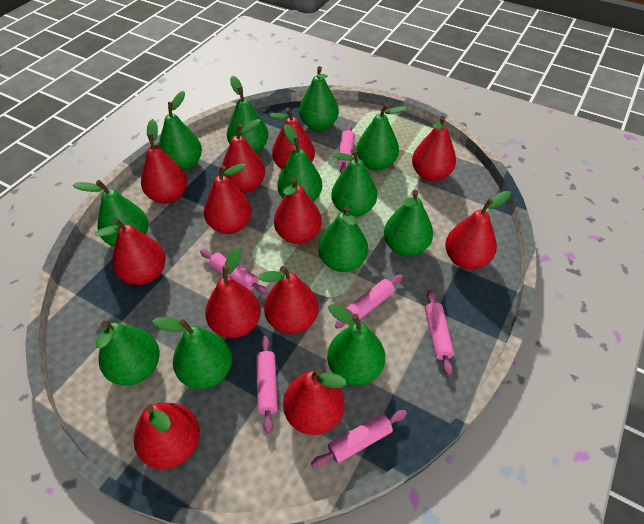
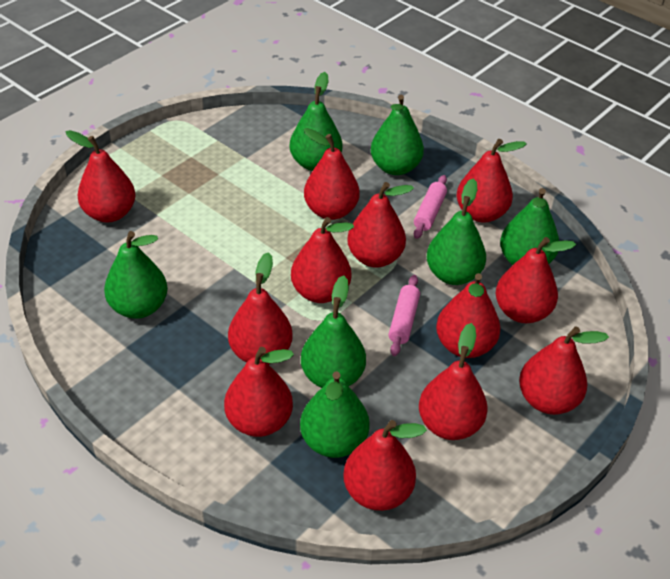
green pear: 12 -> 7
pink rolling pin: 6 -> 2

